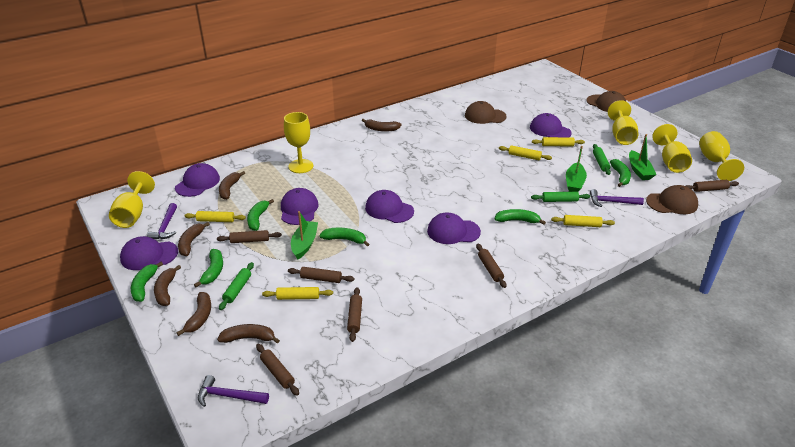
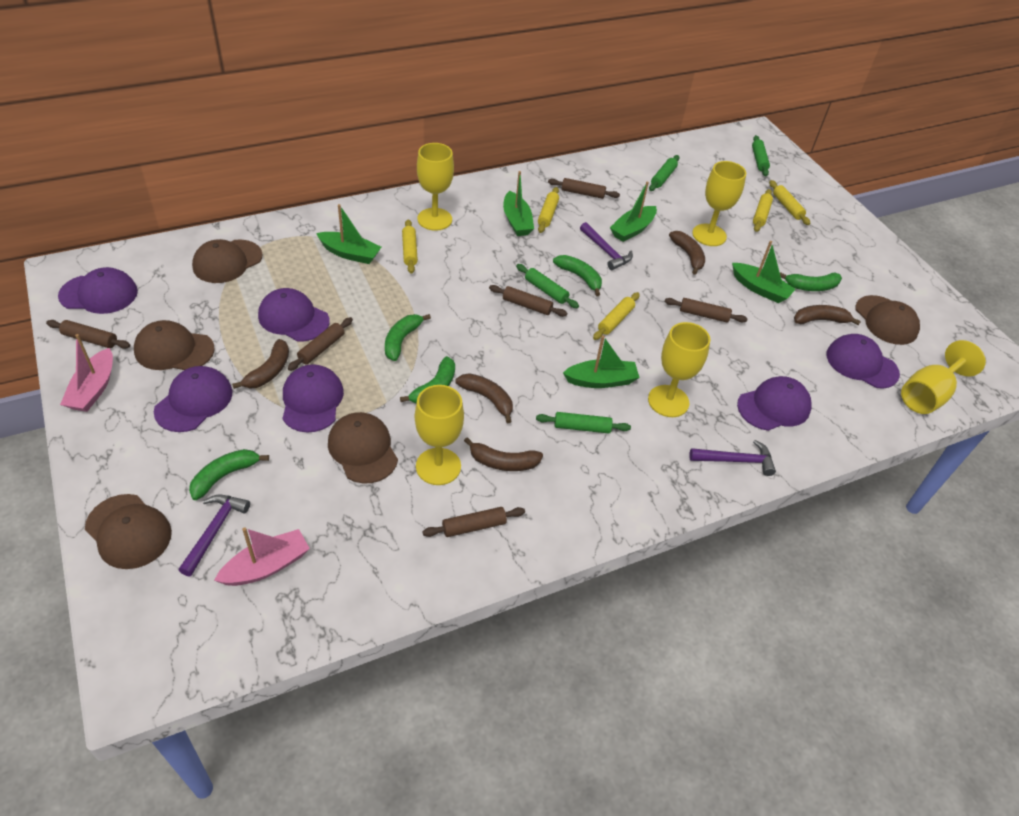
brown banana: 6 -> 5
brown cap: 3 -> 5
green banana: 6 -> 5
green boat: 3 -> 5
green rolling pin: 3 -> 4
pink boat: 0 -> 2

